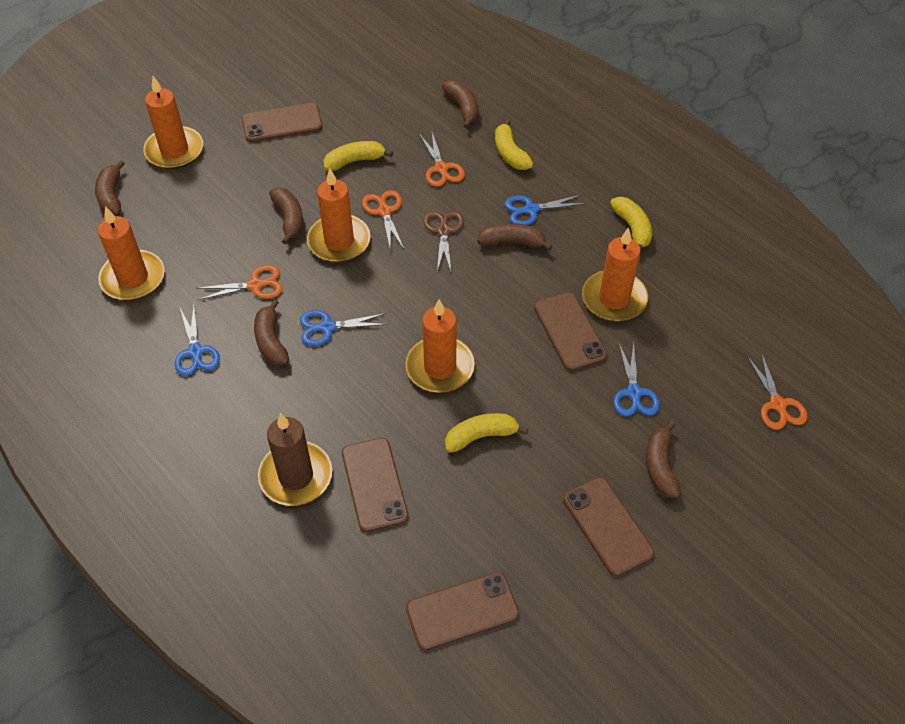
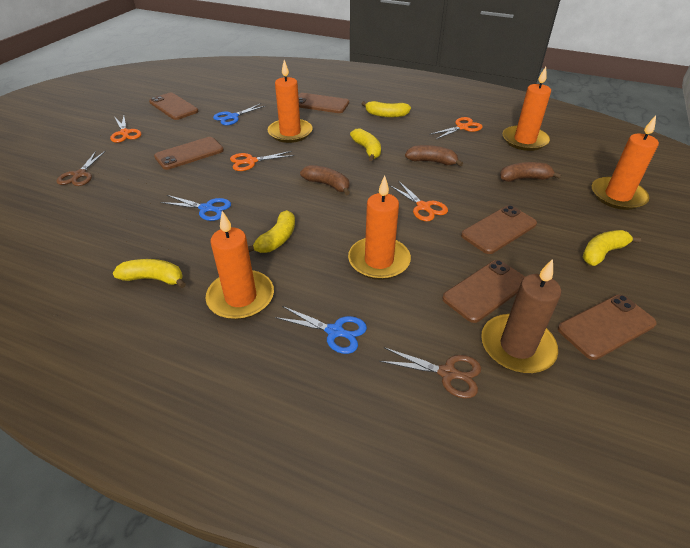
blue scissors: 4 -> 3
brown banana: 6 -> 3
brown phone: 5 -> 6
brown scissors: 1 -> 2
yellow banana: 4 -> 5

